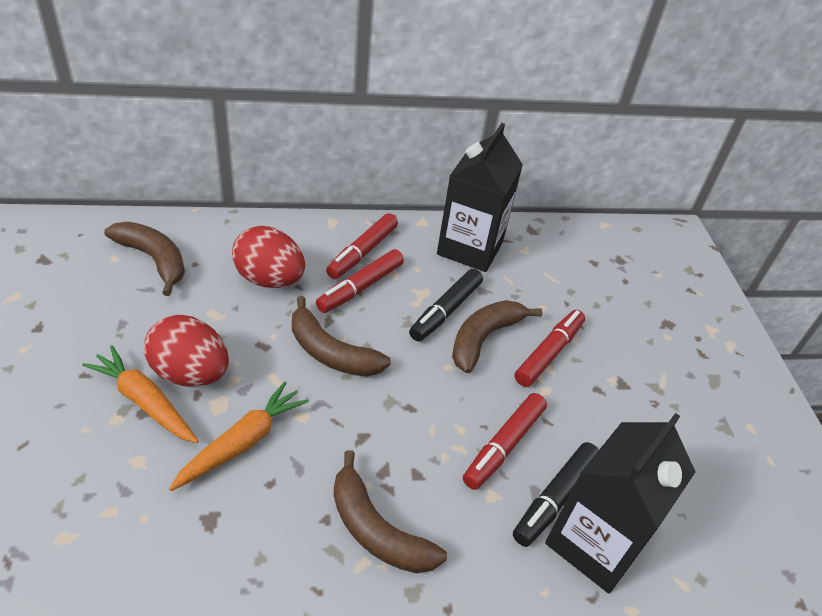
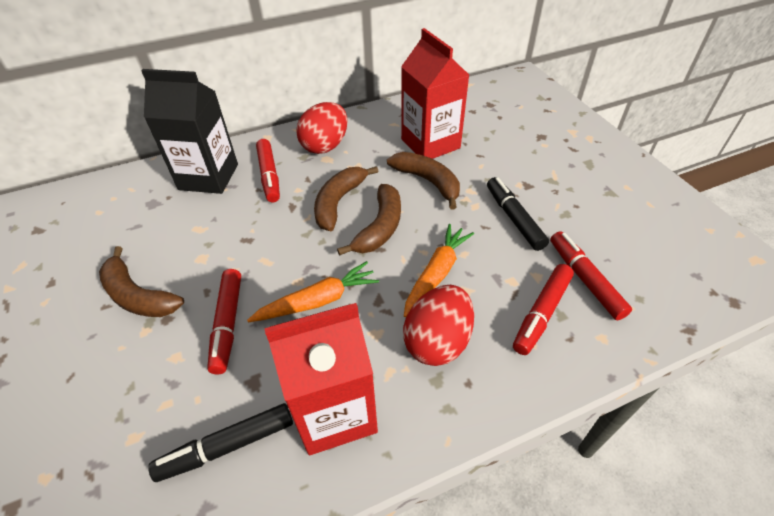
black carton: 2 -> 1
red carton: 0 -> 2

